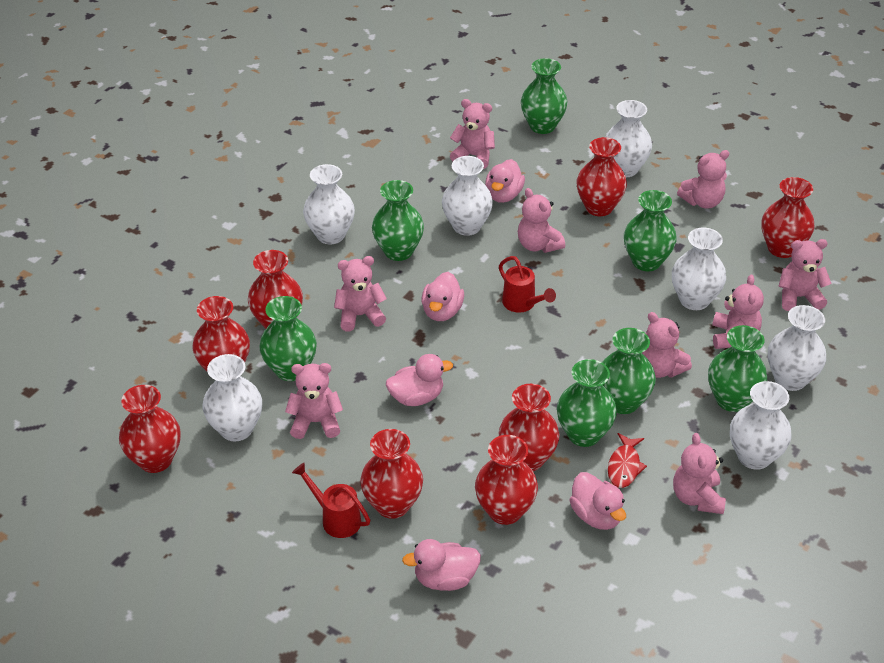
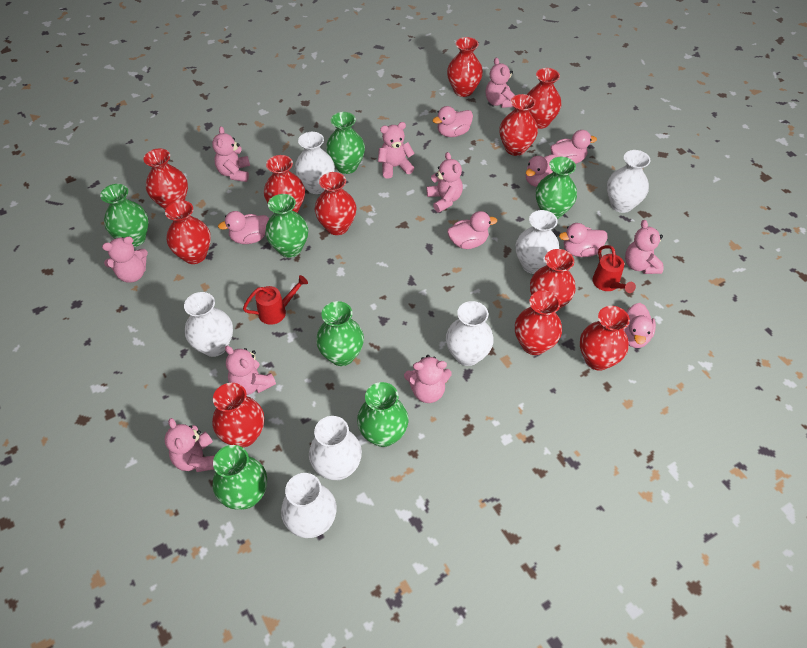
pink duck: 5 -> 7
red fish: 1 -> 0
red vase: 8 -> 11

